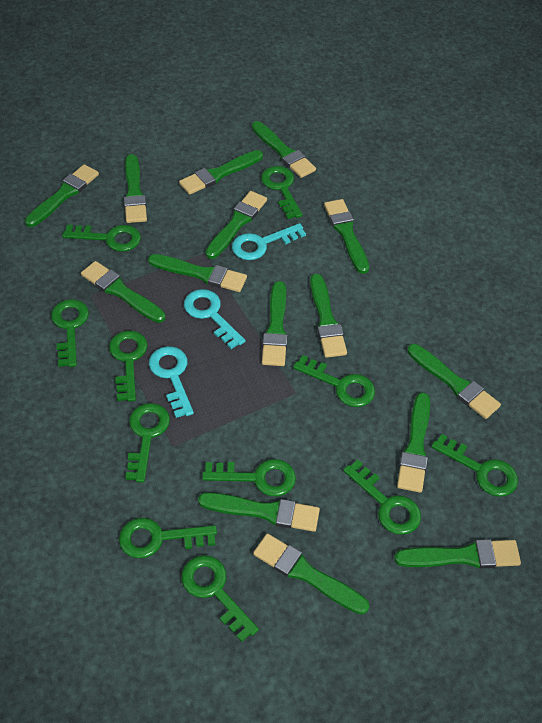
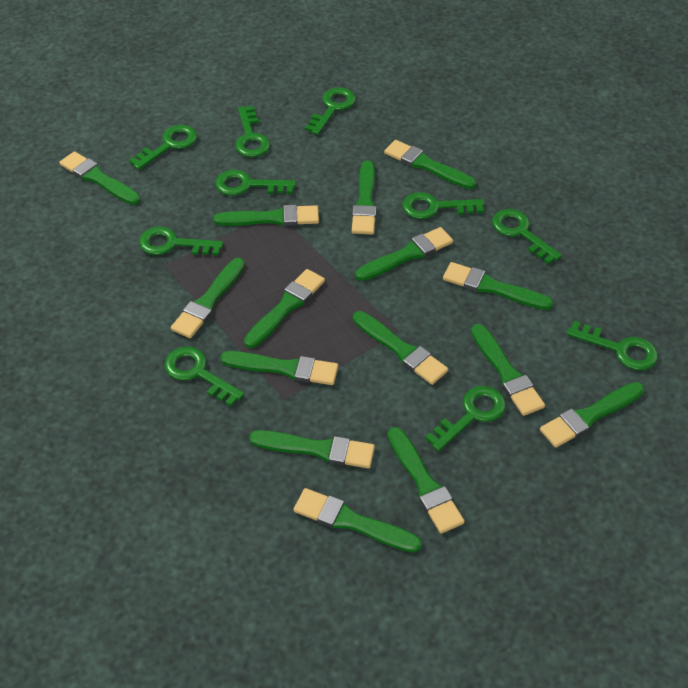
green key: 11 -> 10
turquoise key: 3 -> 0

